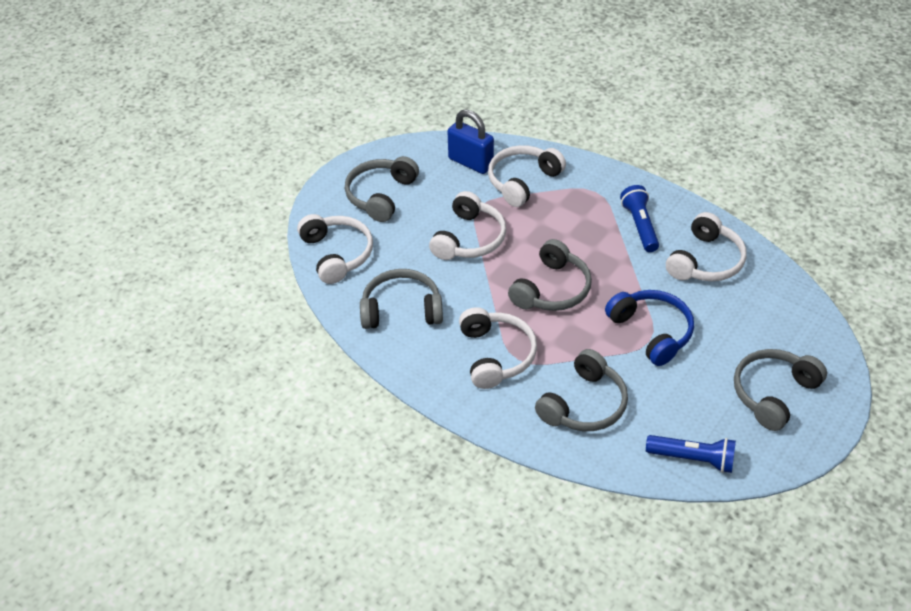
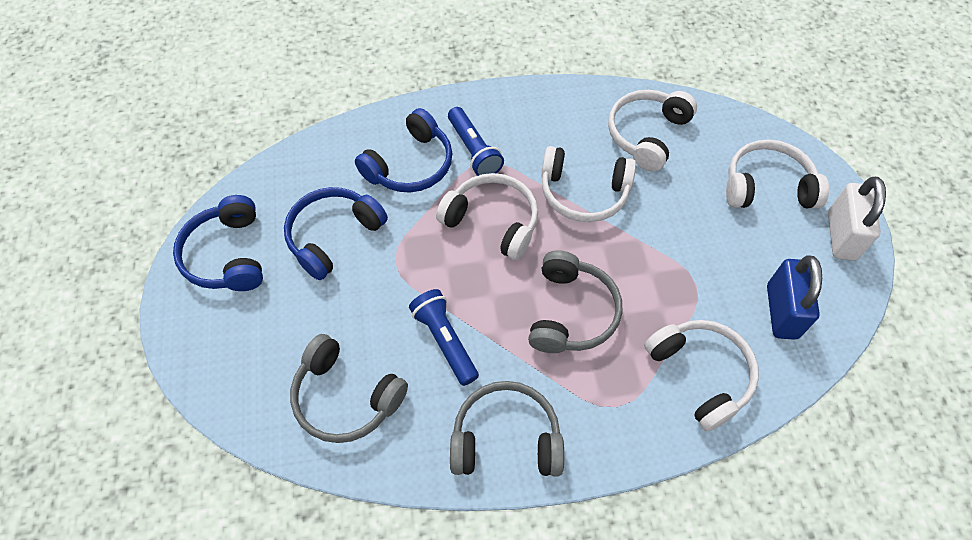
blue headphones: 1 -> 3
grey headphones: 5 -> 3
white padlock: 0 -> 1

